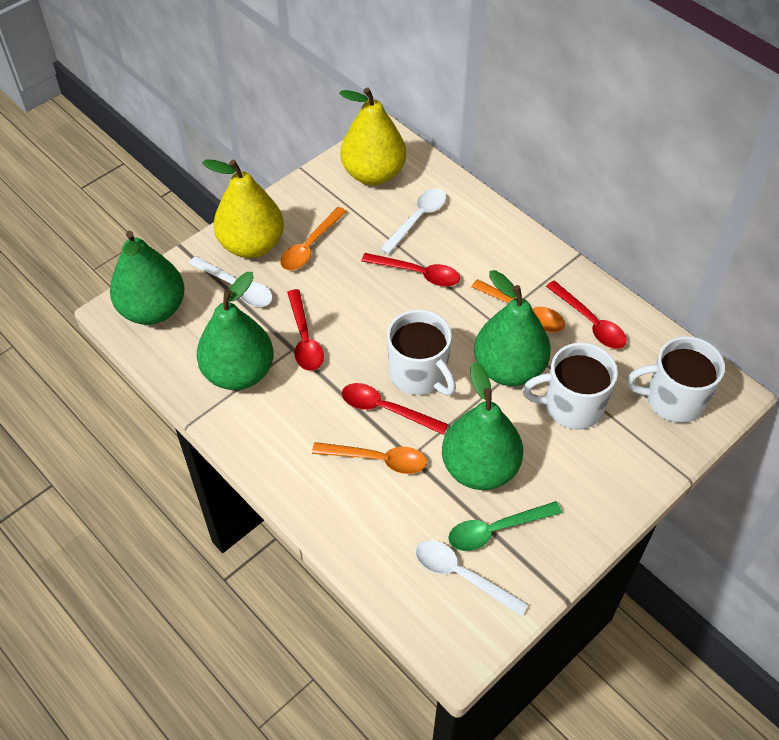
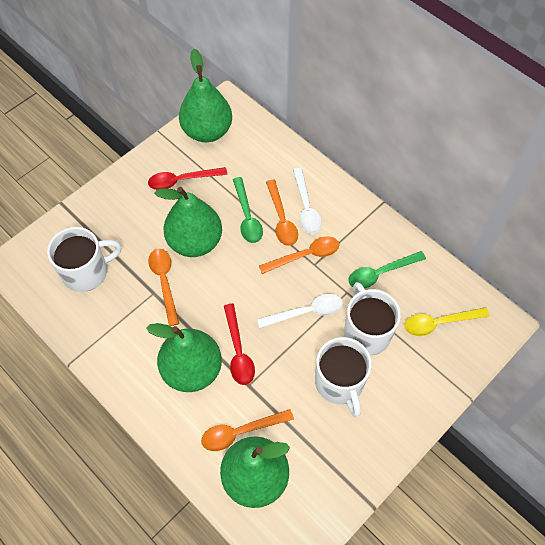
green spoon: 1 -> 2
orange spoon: 3 -> 4
red spoon: 4 -> 2
white spoon: 3 -> 2
yellow pear: 2 -> 0
yellow spoon: 0 -> 1

